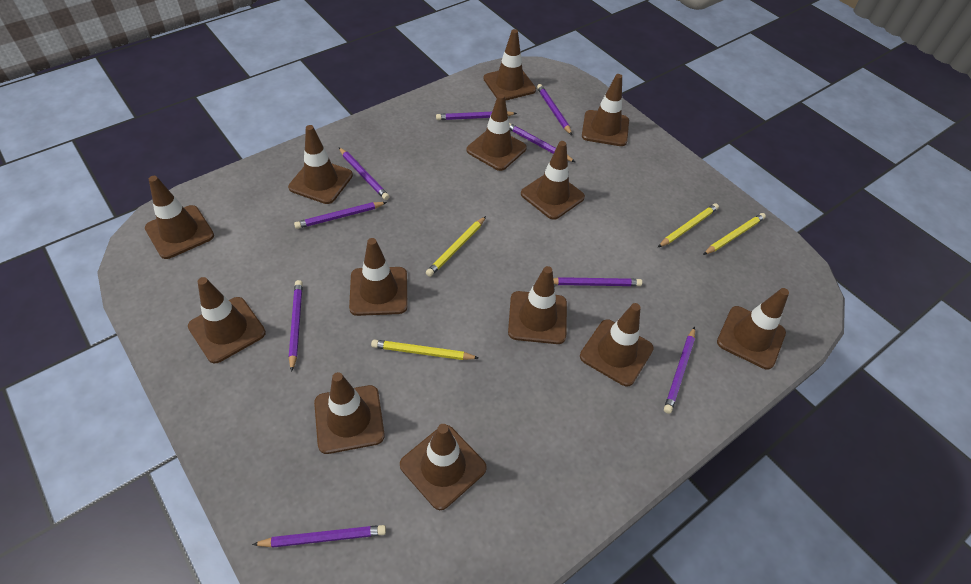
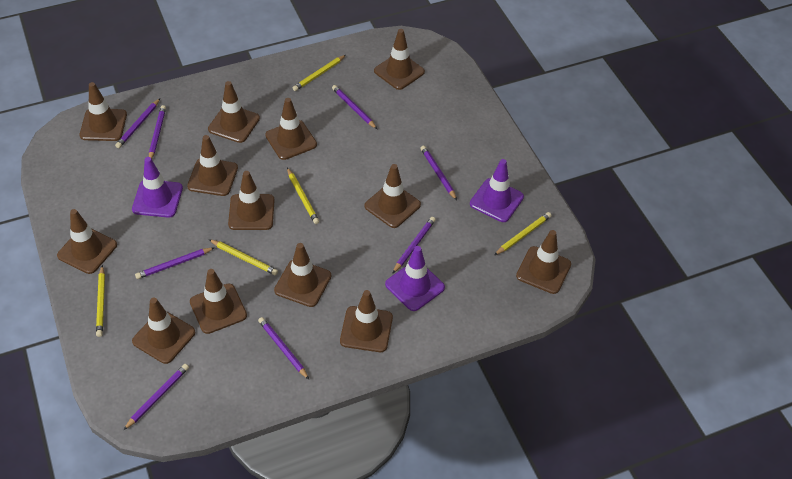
purple pencil: 9 -> 8
purple traffic cone: 0 -> 3
yellow pencil: 4 -> 5

